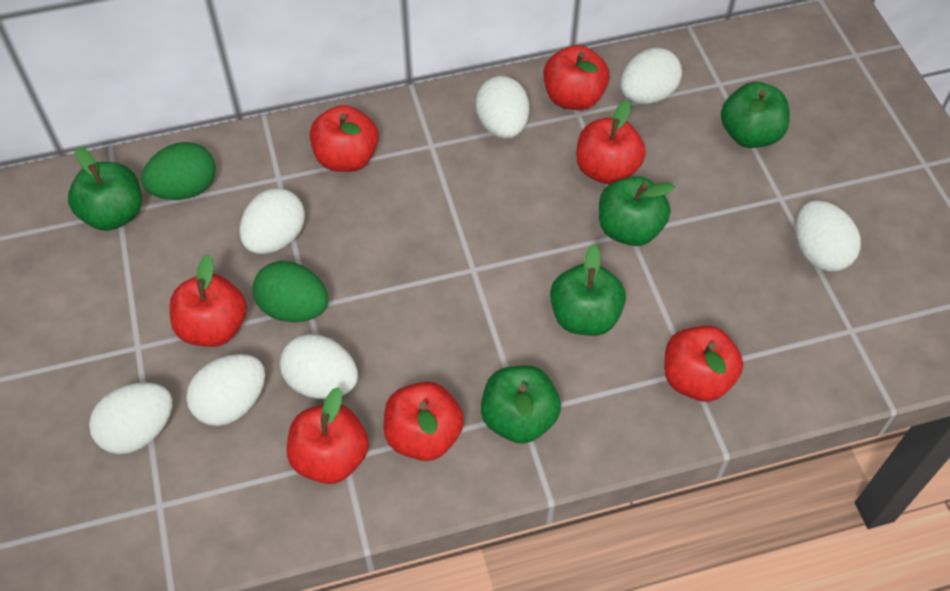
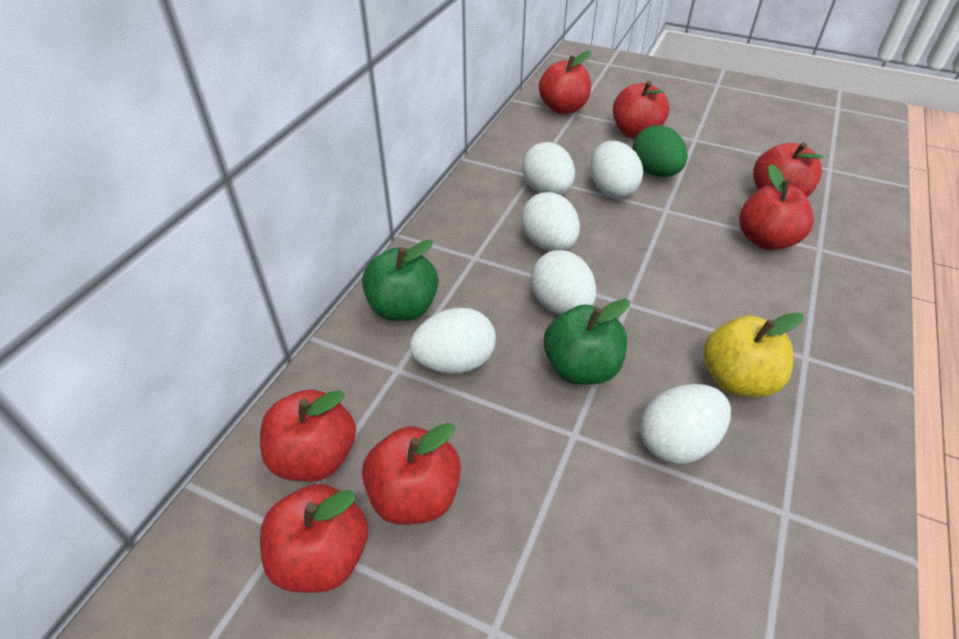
green apple: 5 -> 2
green egg: 2 -> 1
white egg: 7 -> 6
yellow apple: 0 -> 1

